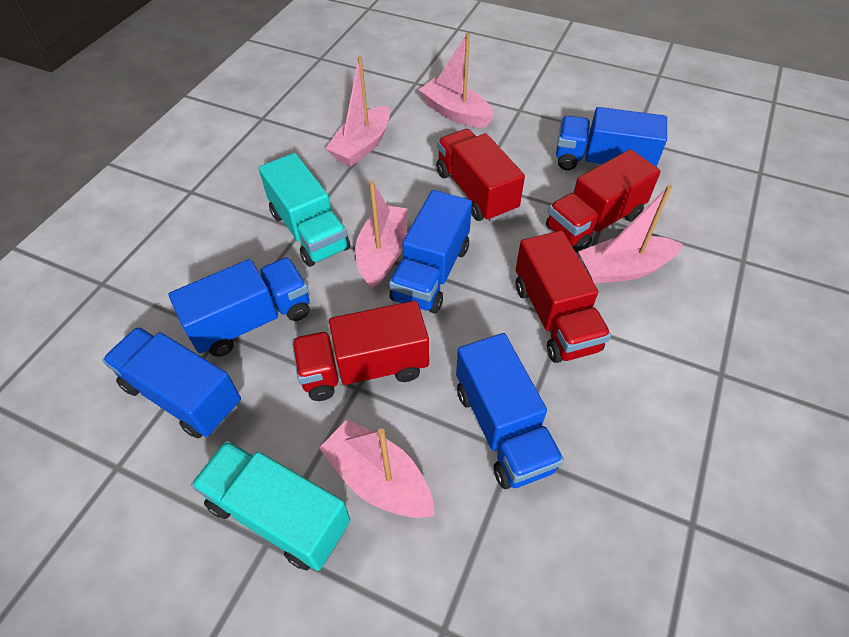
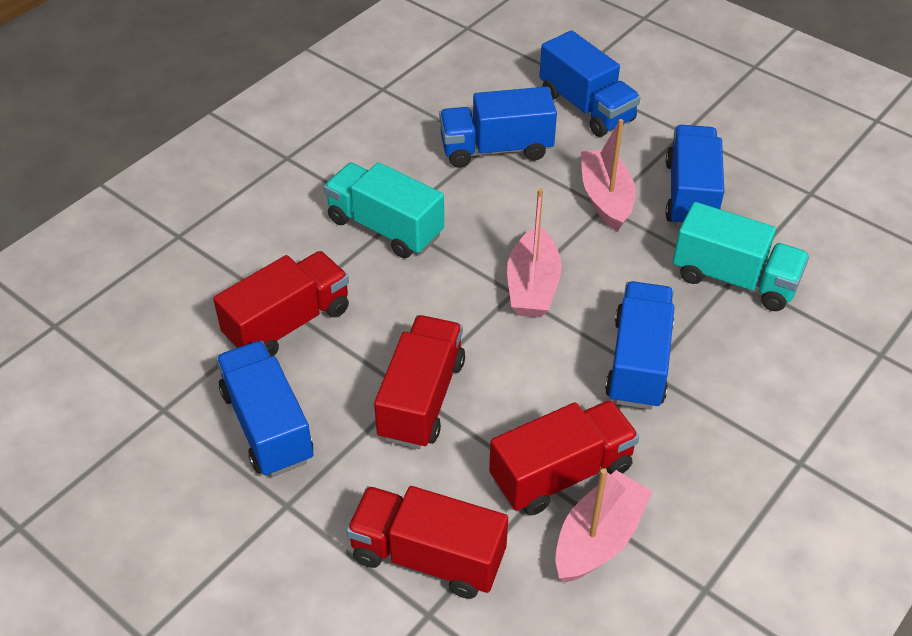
pink boat: 5 -> 3

